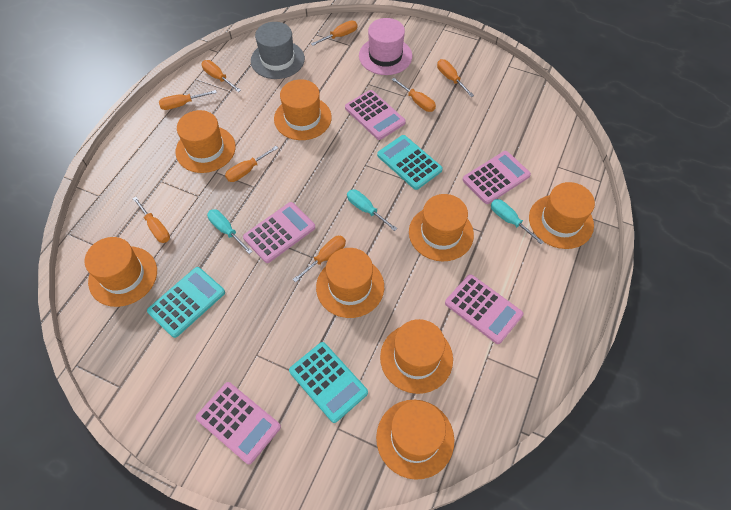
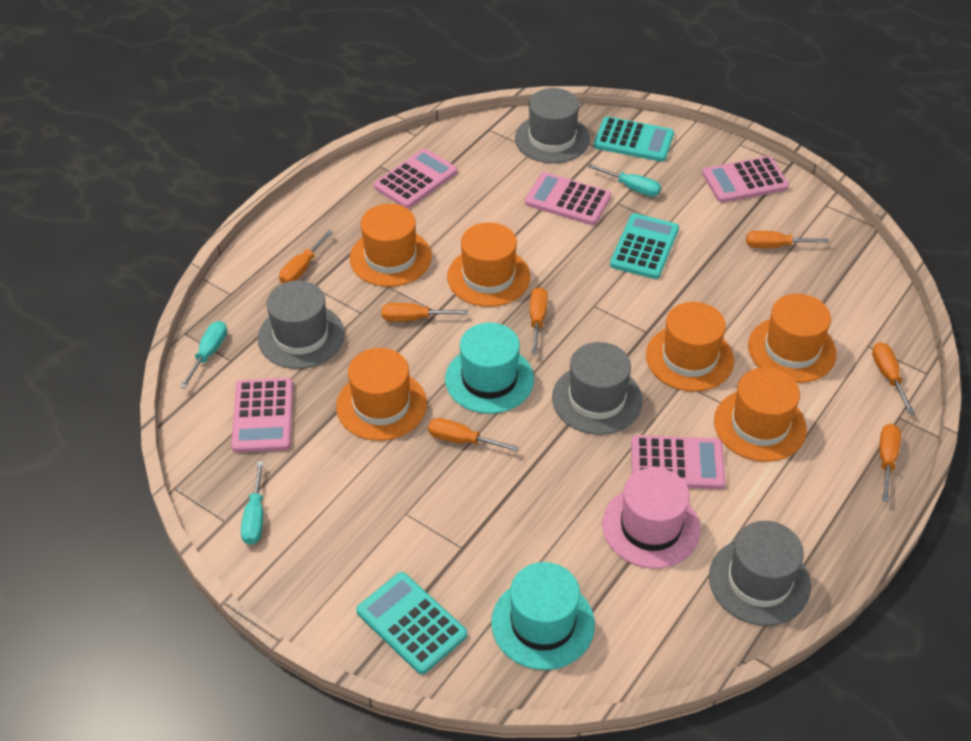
grey hat: 1 -> 4
orange hat: 8 -> 6
orange screwdriver: 8 -> 7
turquoise hat: 0 -> 2

